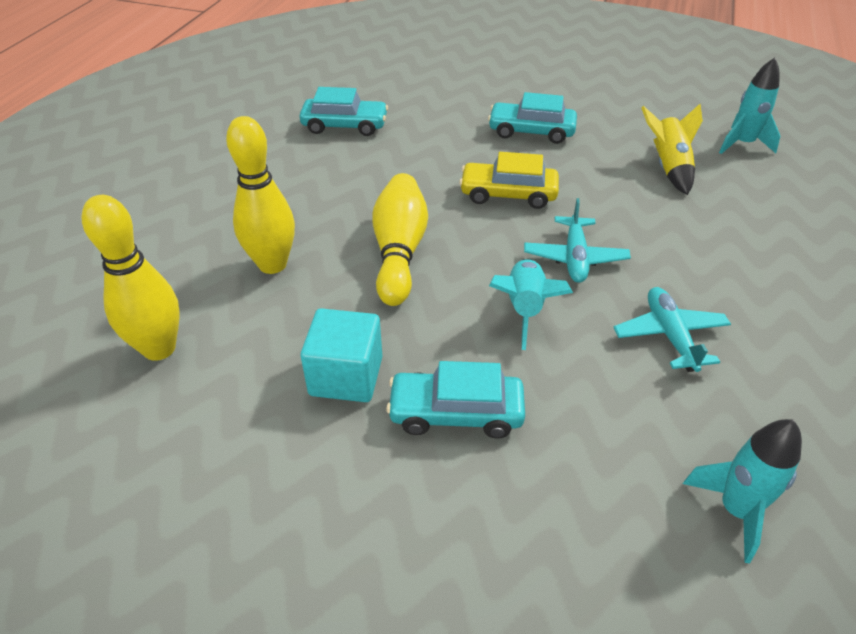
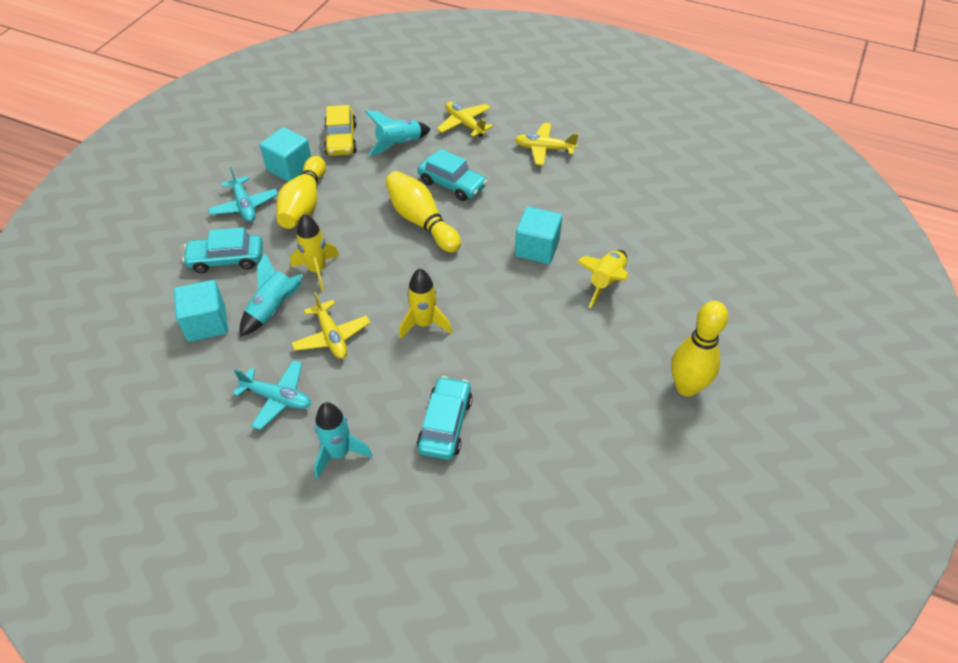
turquoise cube: 1 -> 3
yellow plane: 0 -> 3
yellow rocket: 1 -> 3

